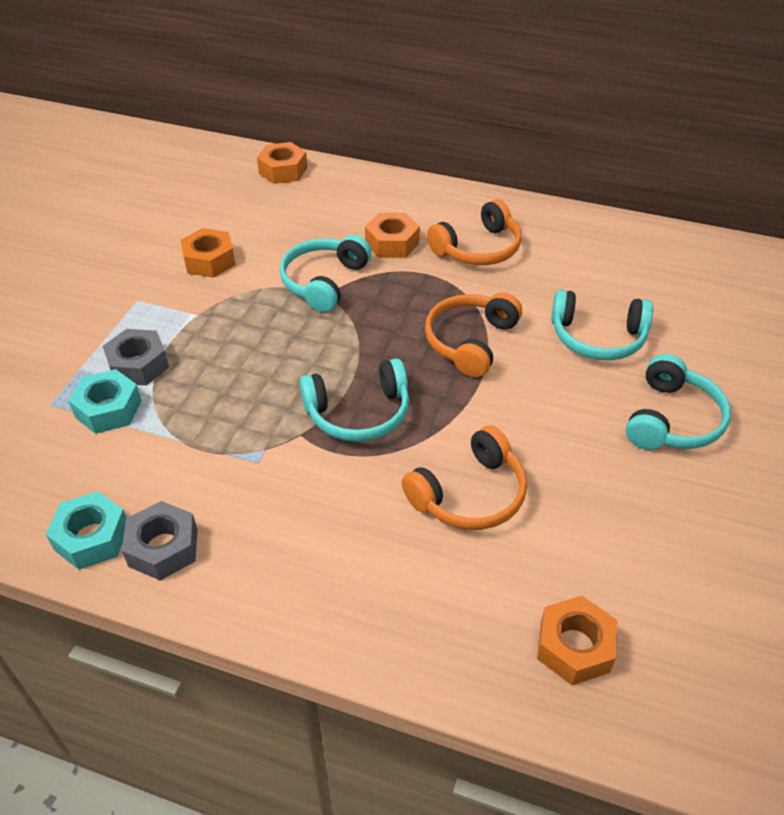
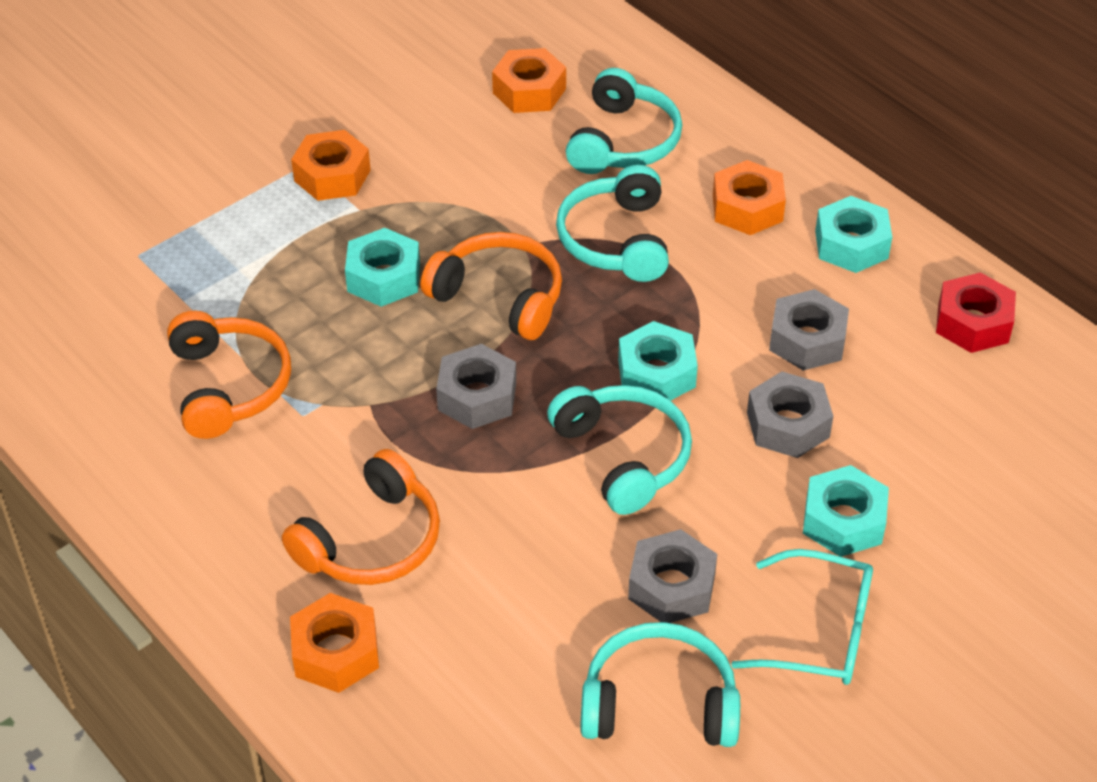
grey nut: 2 -> 4
red nut: 0 -> 1
turquoise glasses: 0 -> 1
turquoise nut: 2 -> 4

